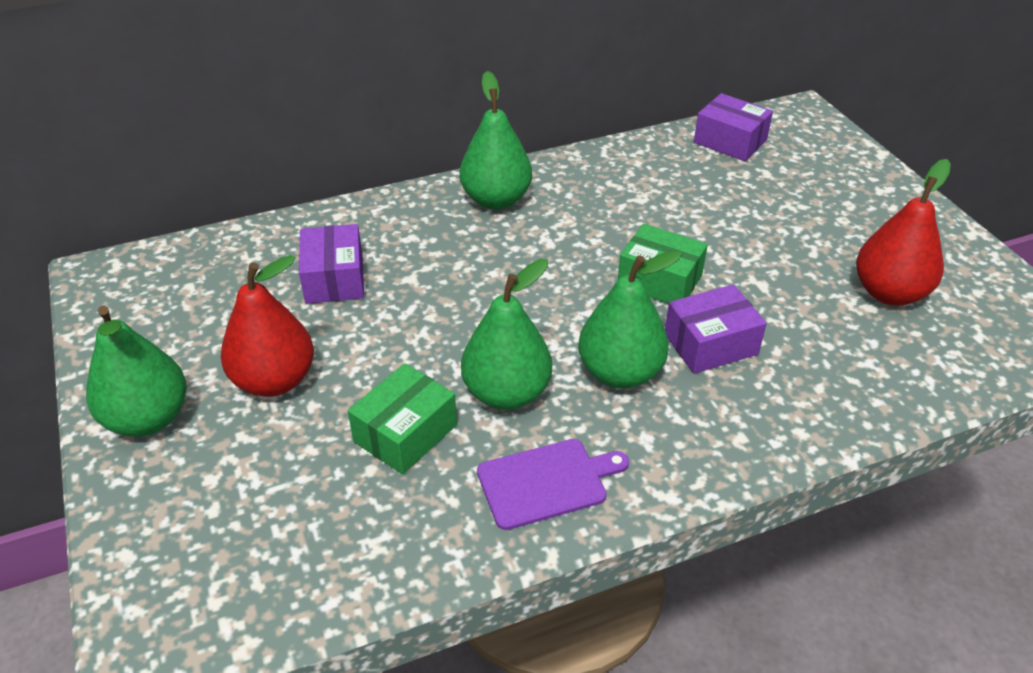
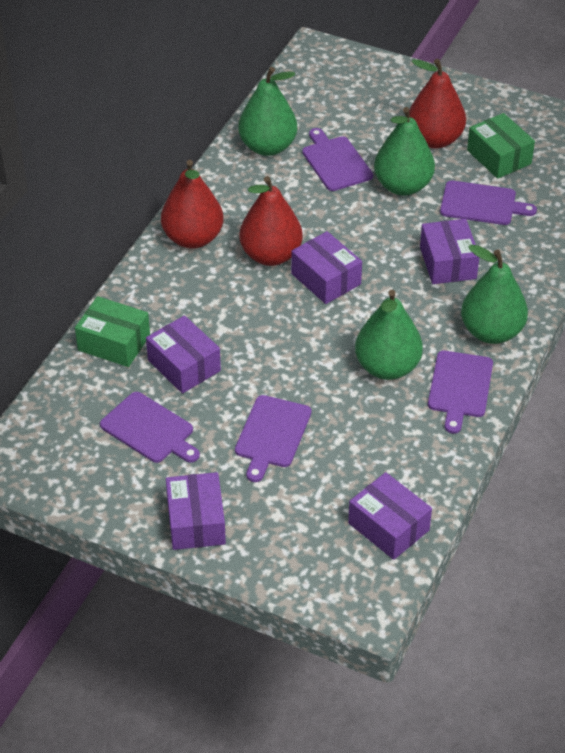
purple box: 3 -> 5
purple cutting board: 1 -> 5
red pear: 2 -> 3

